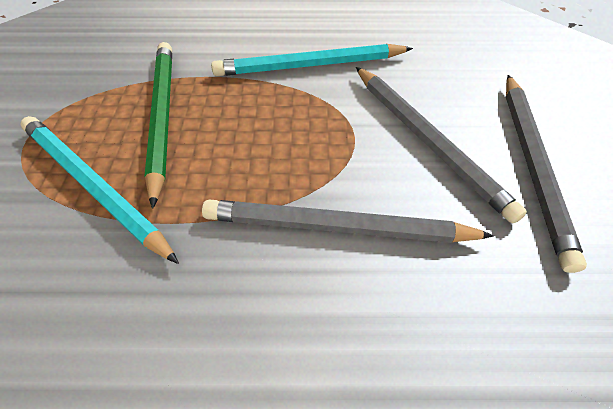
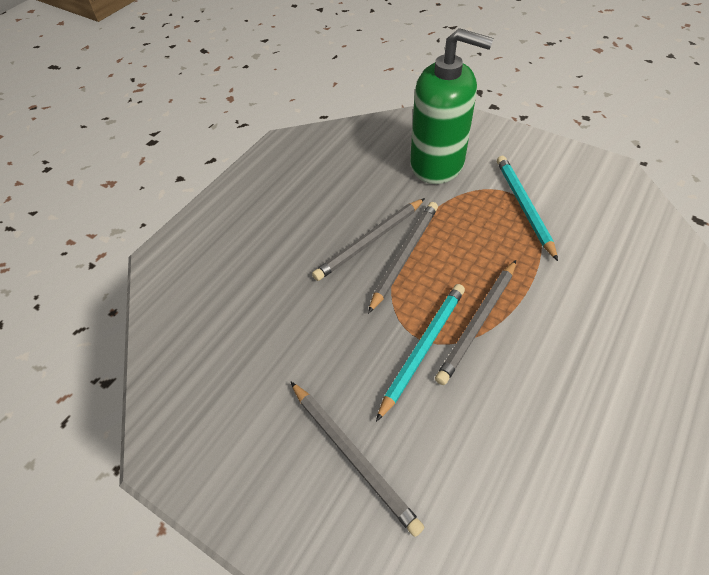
green pencil: 1 -> 0
green soap dispenser: 0 -> 1
grey pencil: 3 -> 4

